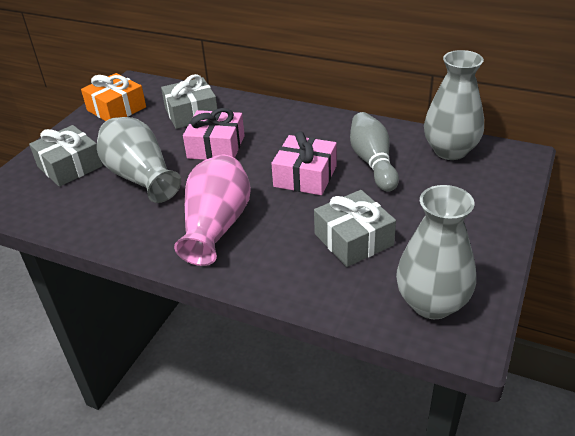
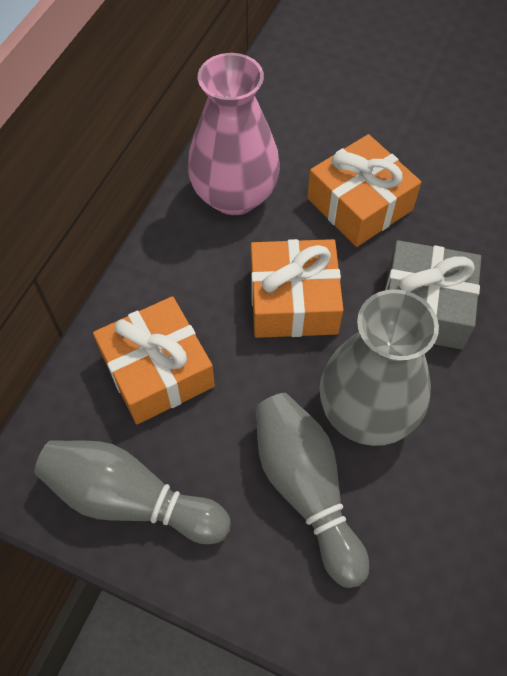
grey bowling pin: 1 -> 2
grey gift: 3 -> 1
grey vase: 3 -> 1
orange gift: 1 -> 3
pink gift: 2 -> 0

